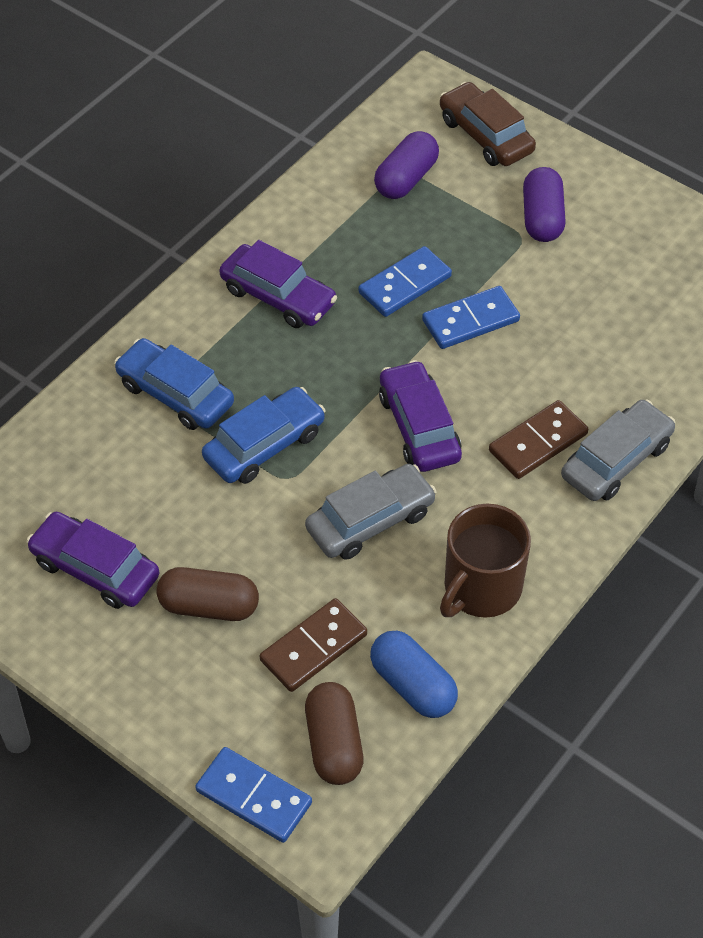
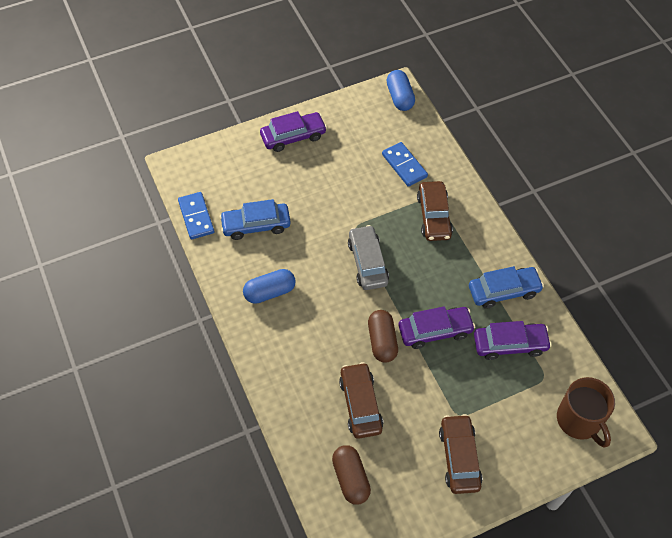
blue capsule: 1 -> 2
blue domino: 3 -> 2
brown car: 1 -> 3
brown domino: 2 -> 0
grey car: 2 -> 1
purple capsule: 2 -> 0

